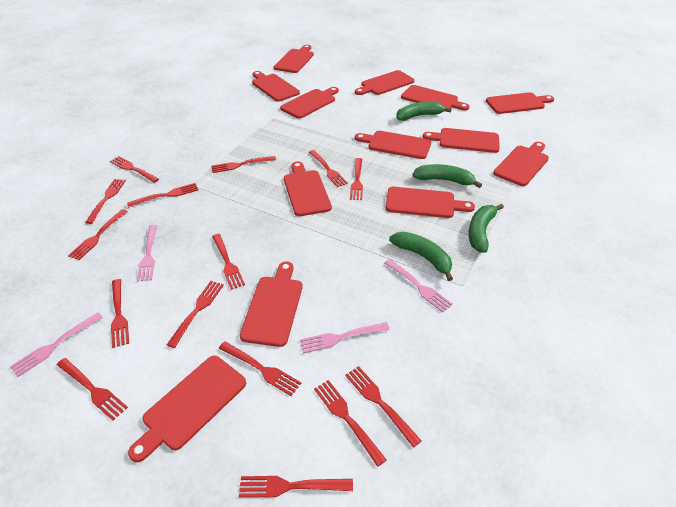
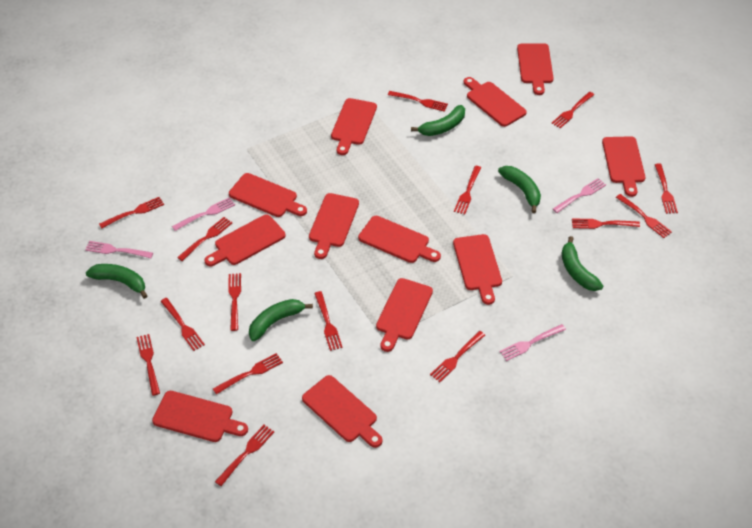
green banana: 4 -> 5
red cutting board: 13 -> 12

